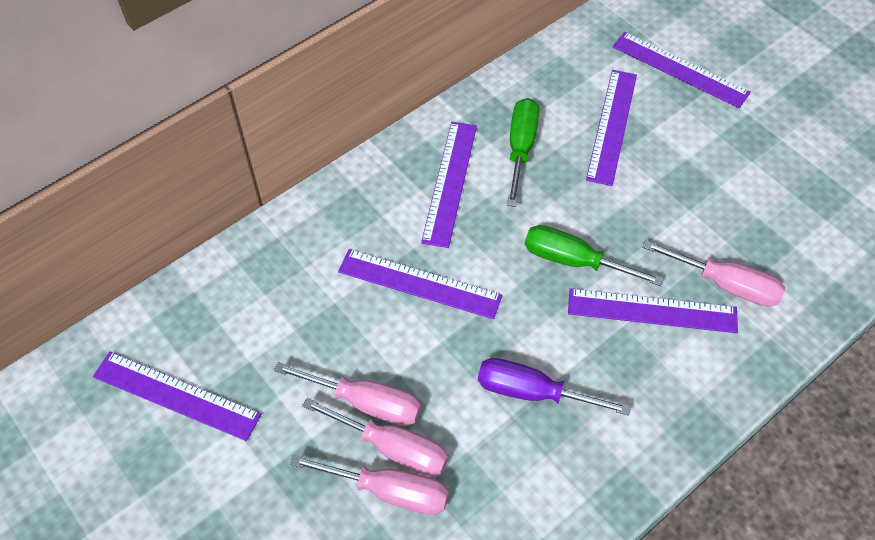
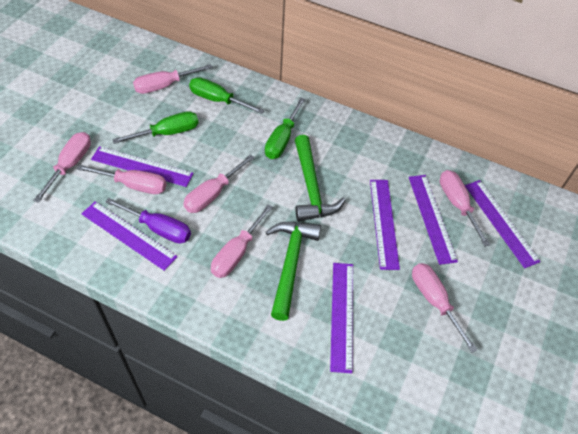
green hammer: 0 -> 2
green screwdriver: 2 -> 3
pink screwdriver: 4 -> 7

